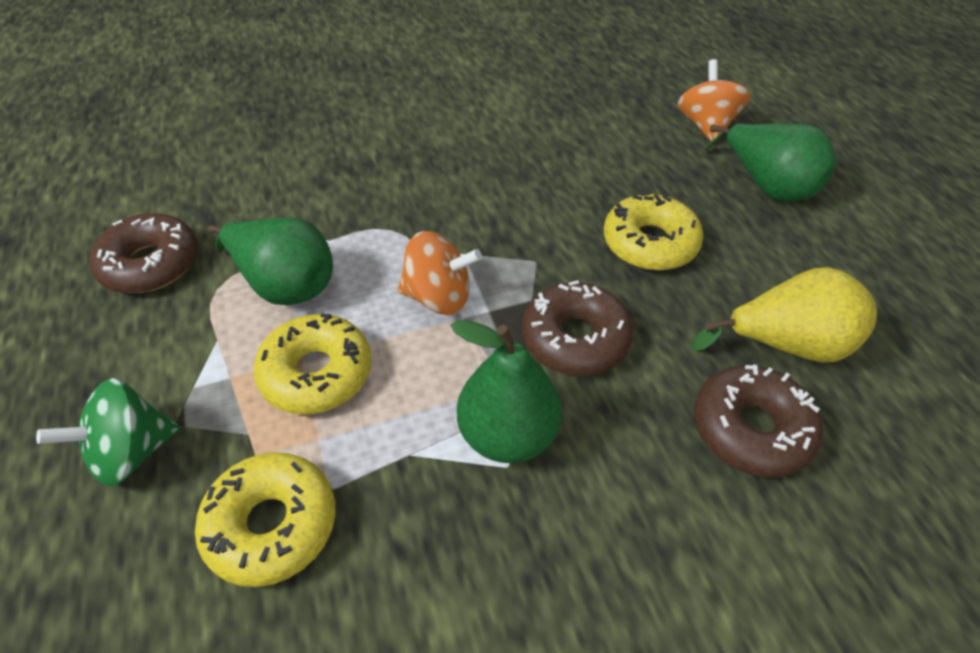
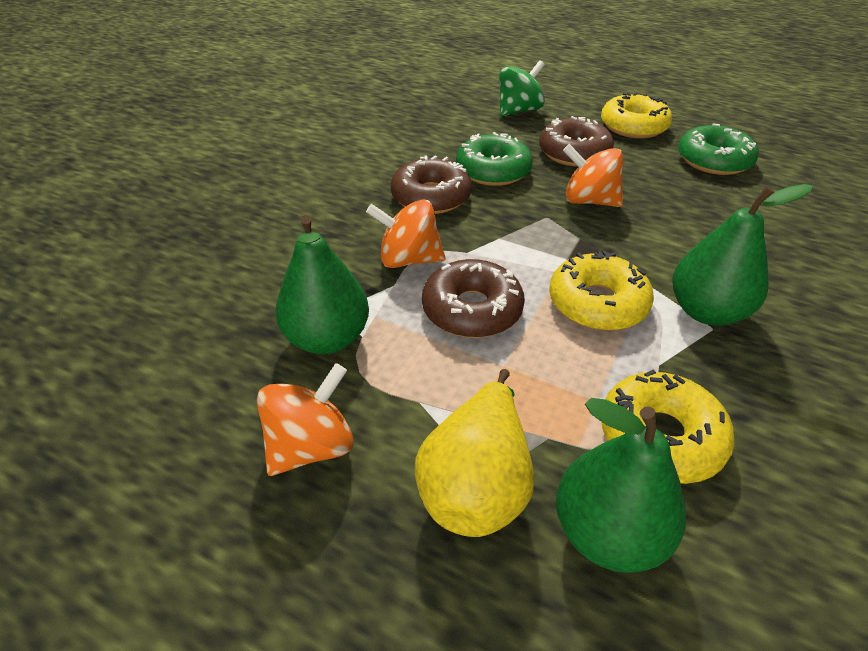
green donut: 0 -> 2
orange spinning top: 2 -> 3

